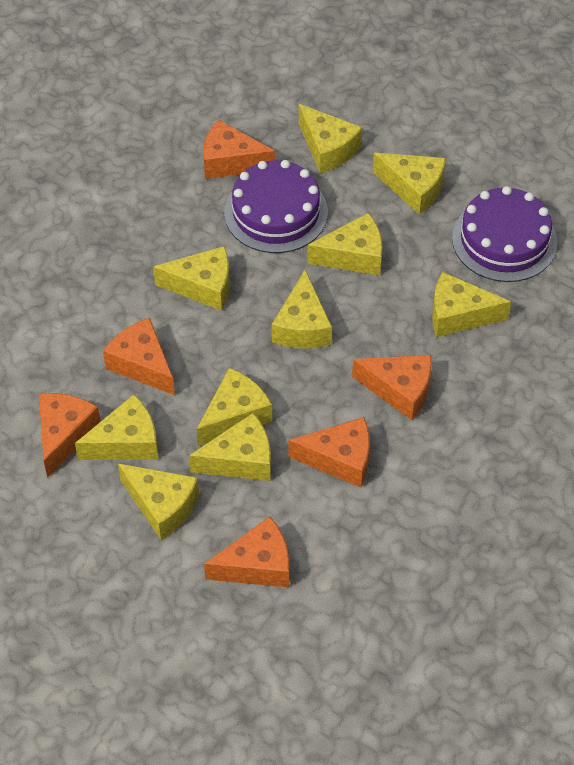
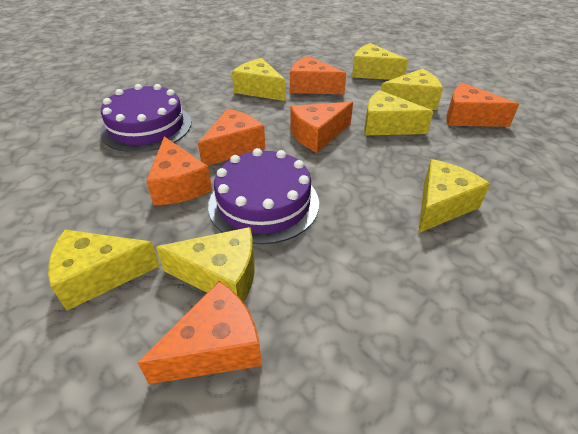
yellow cheese: 10 -> 7

